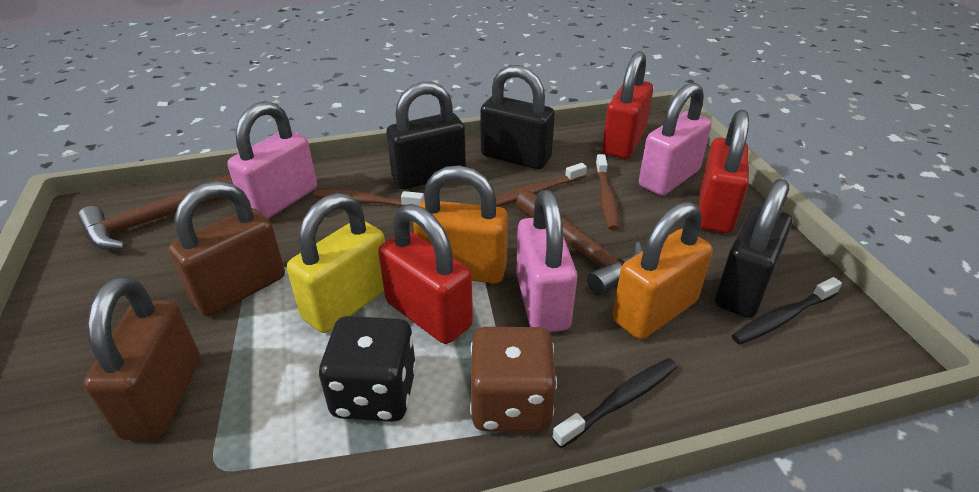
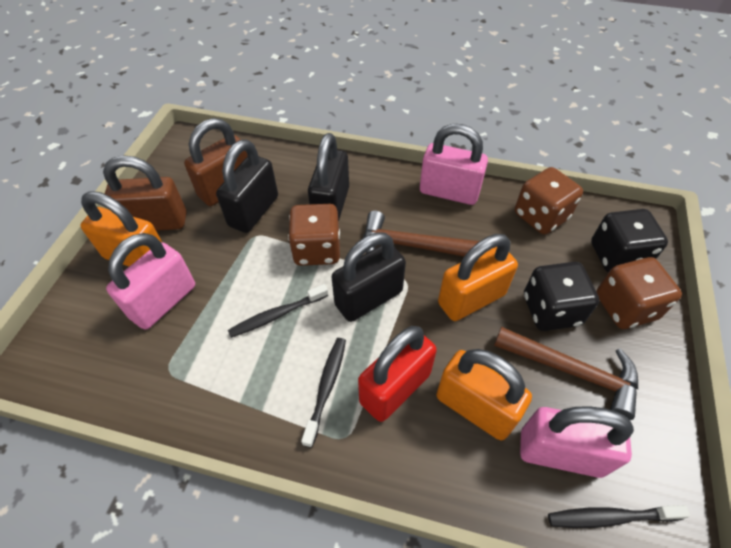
black dice: 1 -> 2
black toothbrush: 2 -> 3
brown dice: 1 -> 3
brown toothbrush: 3 -> 0
orange padlock: 2 -> 3
red padlock: 3 -> 1
yellow padlock: 1 -> 0

